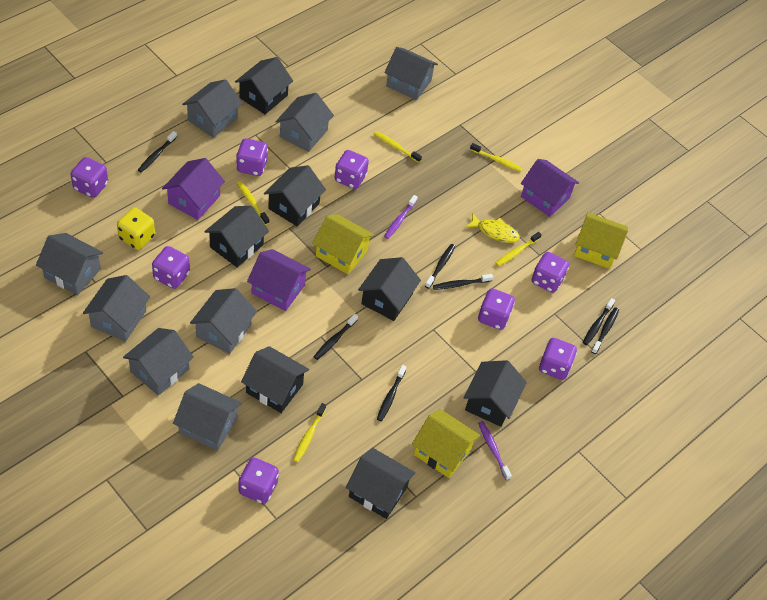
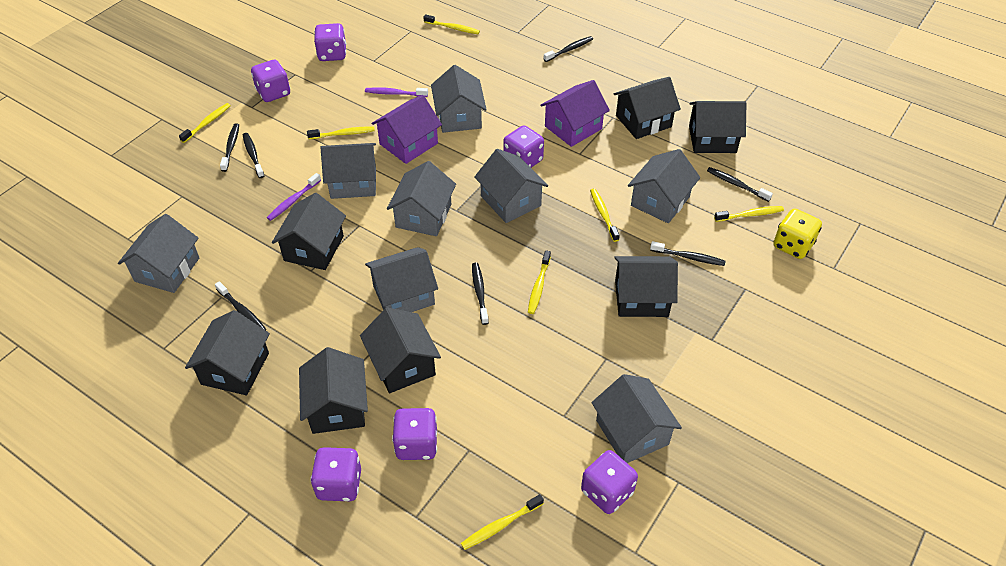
purple dice: 8 -> 6
purple house: 3 -> 2
yellow fish: 1 -> 0
yellow house: 3 -> 0
yellow toothbrush: 5 -> 7

